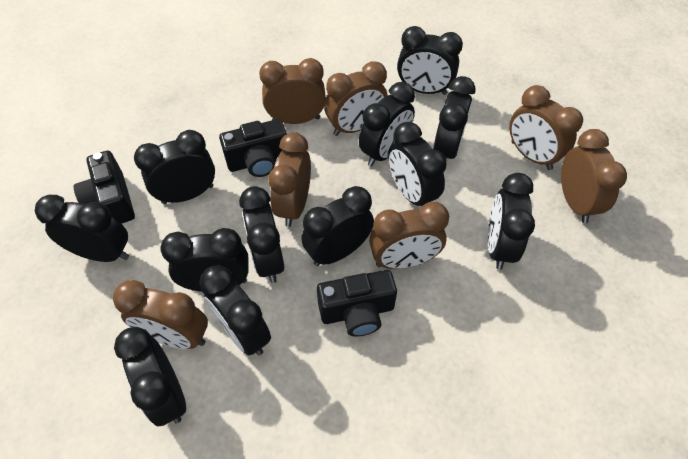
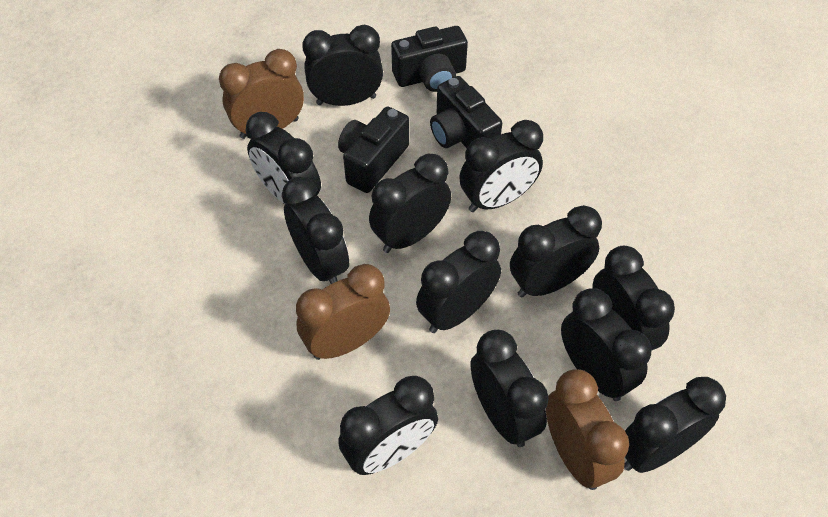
brown clock: 7 -> 3

